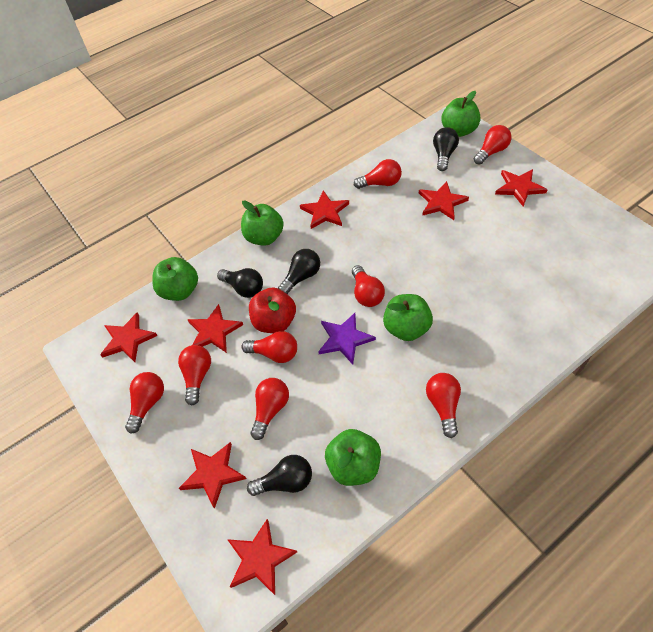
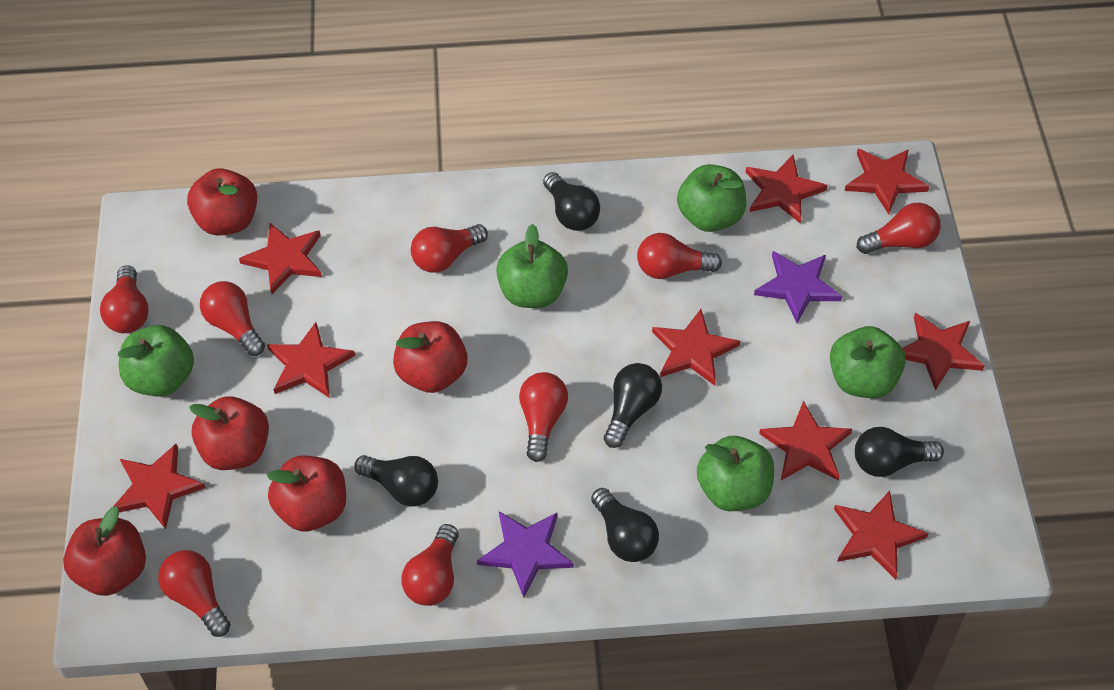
black light bulb: 4 -> 5
purple star: 1 -> 2
red apple: 1 -> 5
red star: 7 -> 9

